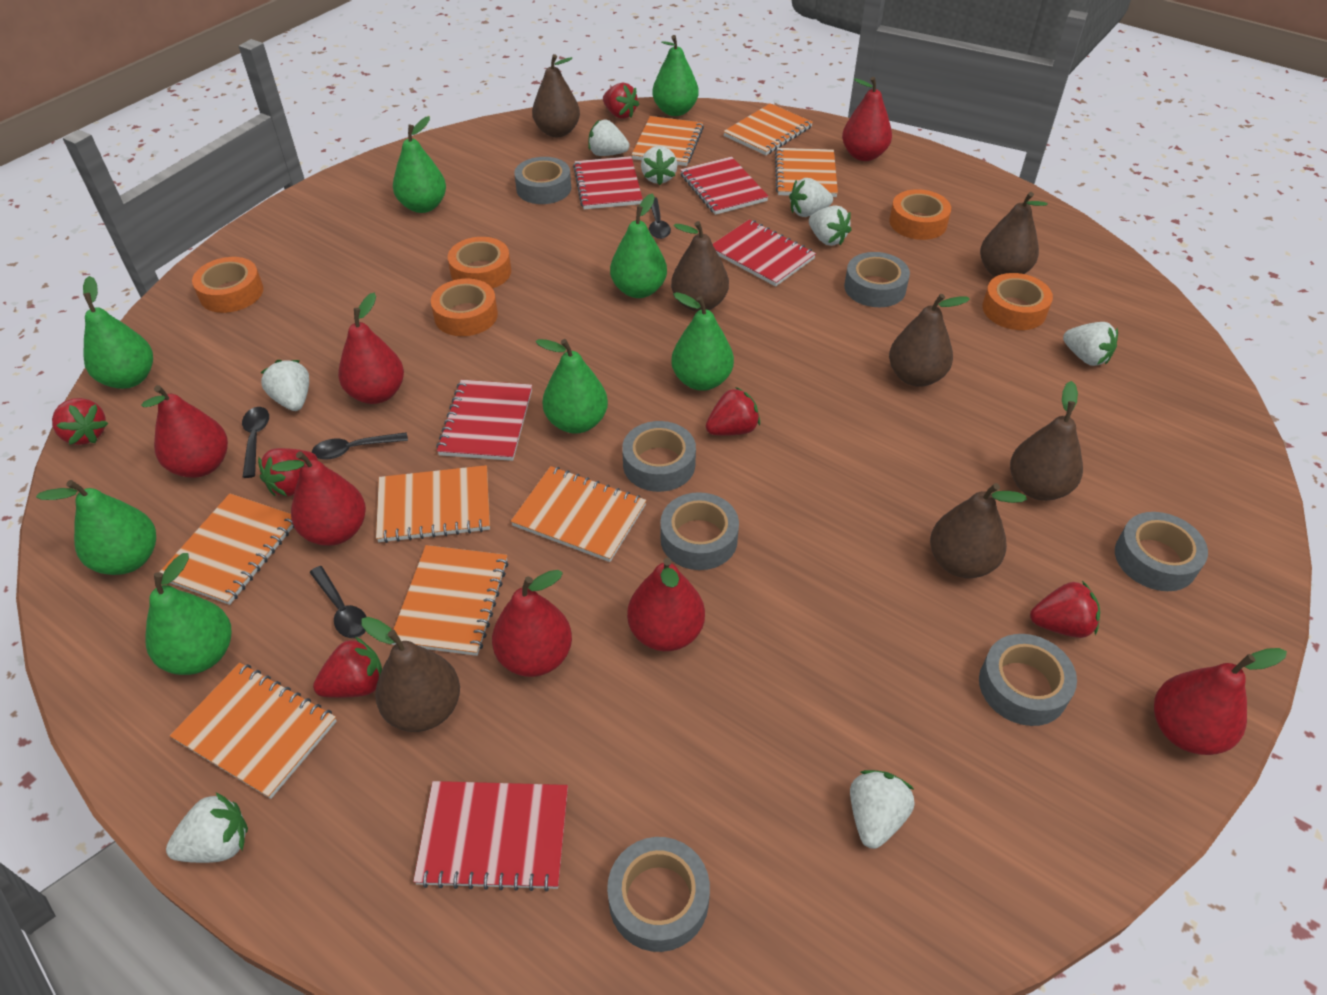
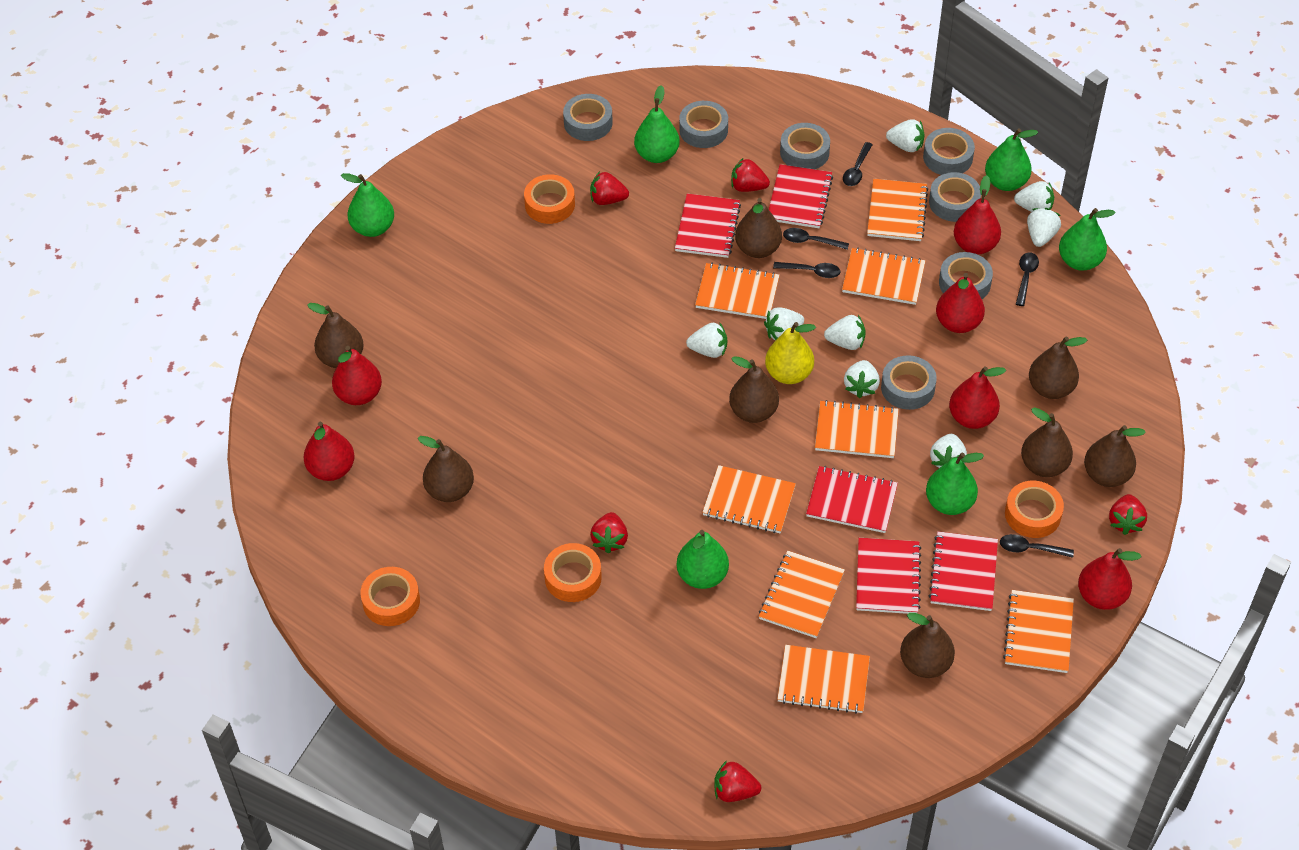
black spoon: 4 -> 5
brown pear: 7 -> 8
green pear: 8 -> 6
orange tape: 5 -> 4
red pear: 7 -> 6
red strawberry: 6 -> 5
yellow pear: 0 -> 1

